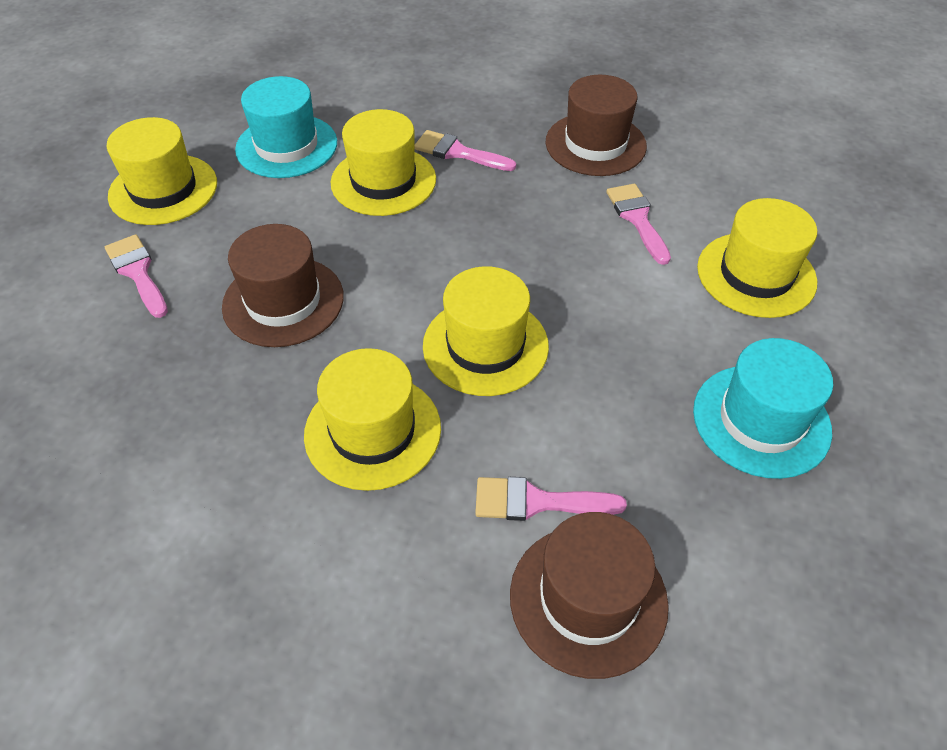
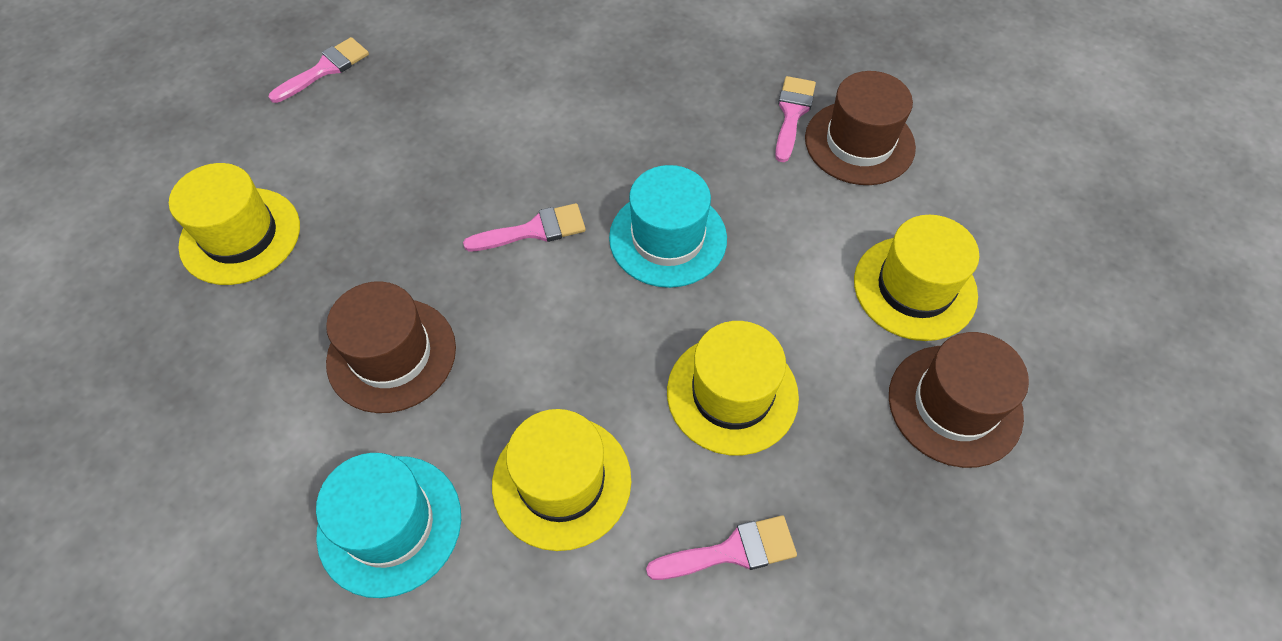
yellow hat: 5 -> 4

